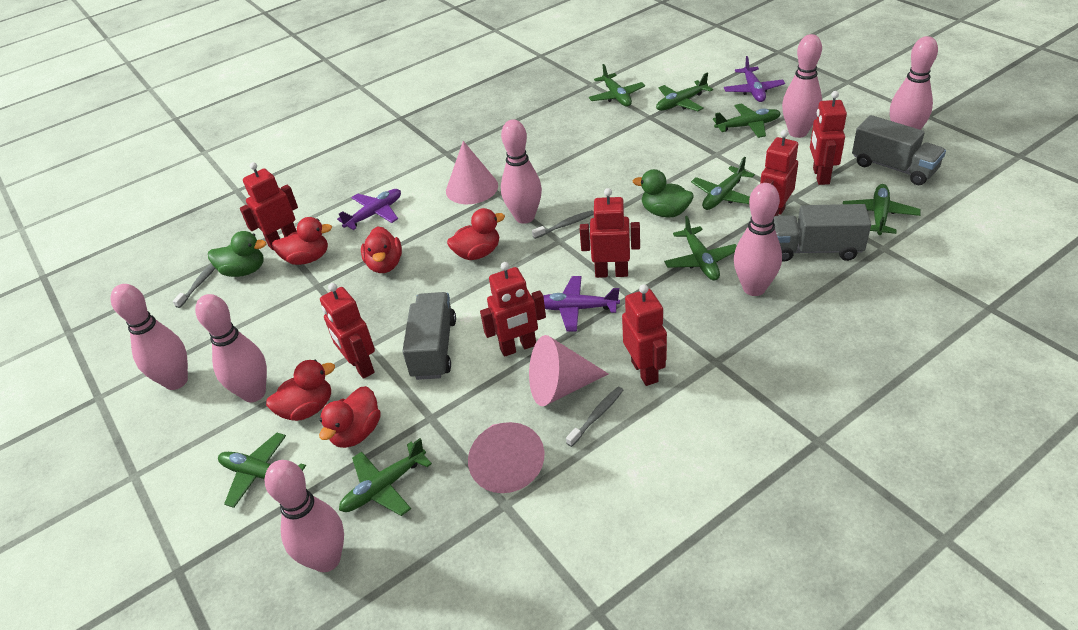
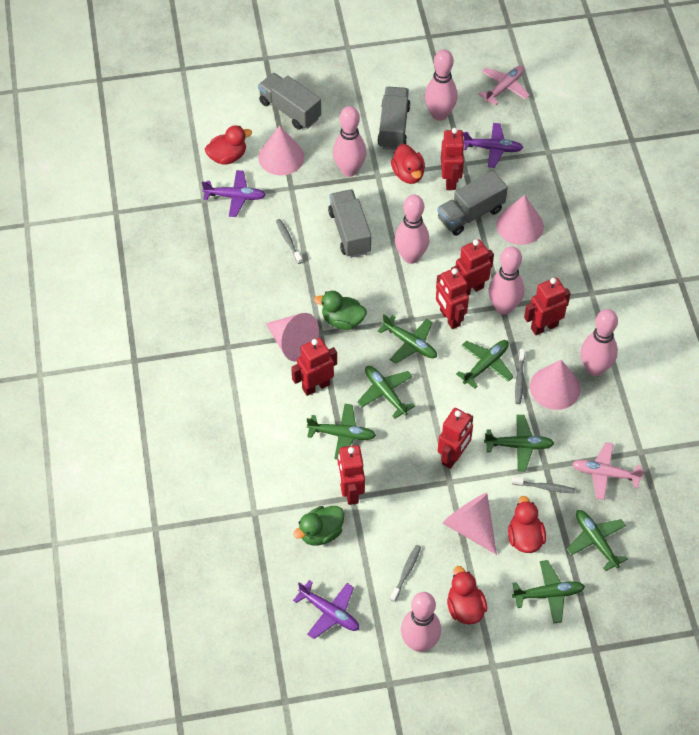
green plane: 8 -> 7
grey toothbrush: 3 -> 4
grey truck: 3 -> 4
pink bowling pin: 7 -> 6
pink cone: 3 -> 5
pink plane: 0 -> 2
red duck: 5 -> 4

